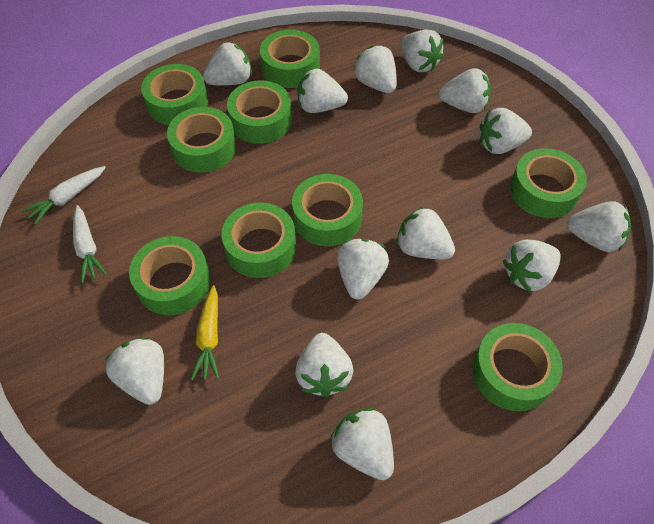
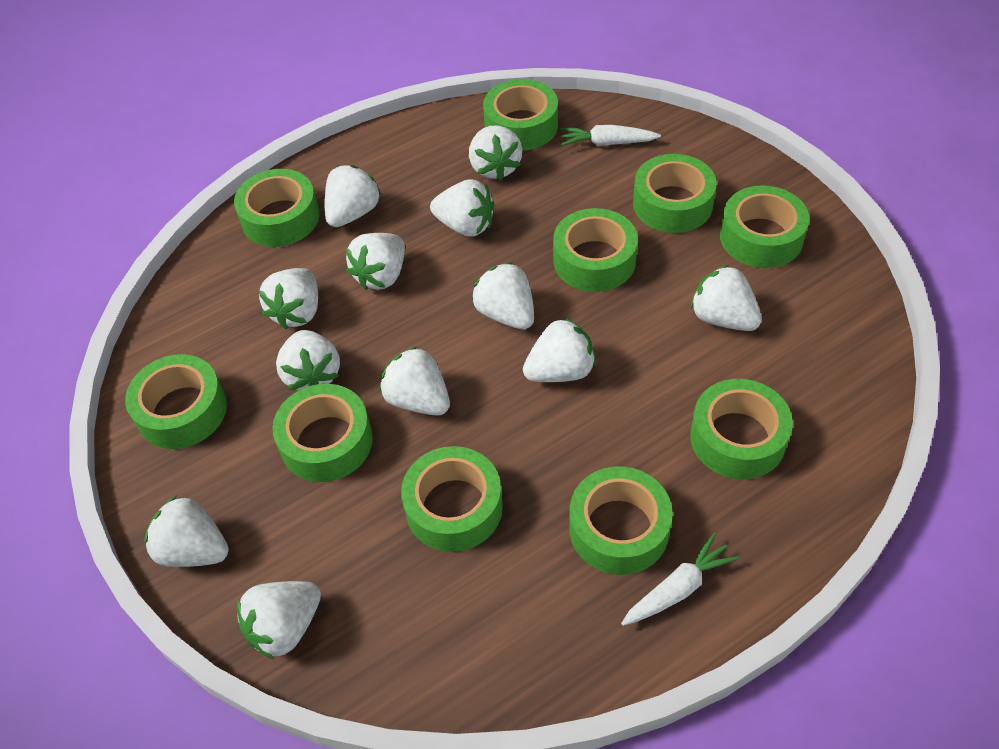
green tape: 9 -> 10
white strawberry: 13 -> 12
yellow carrot: 1 -> 0

